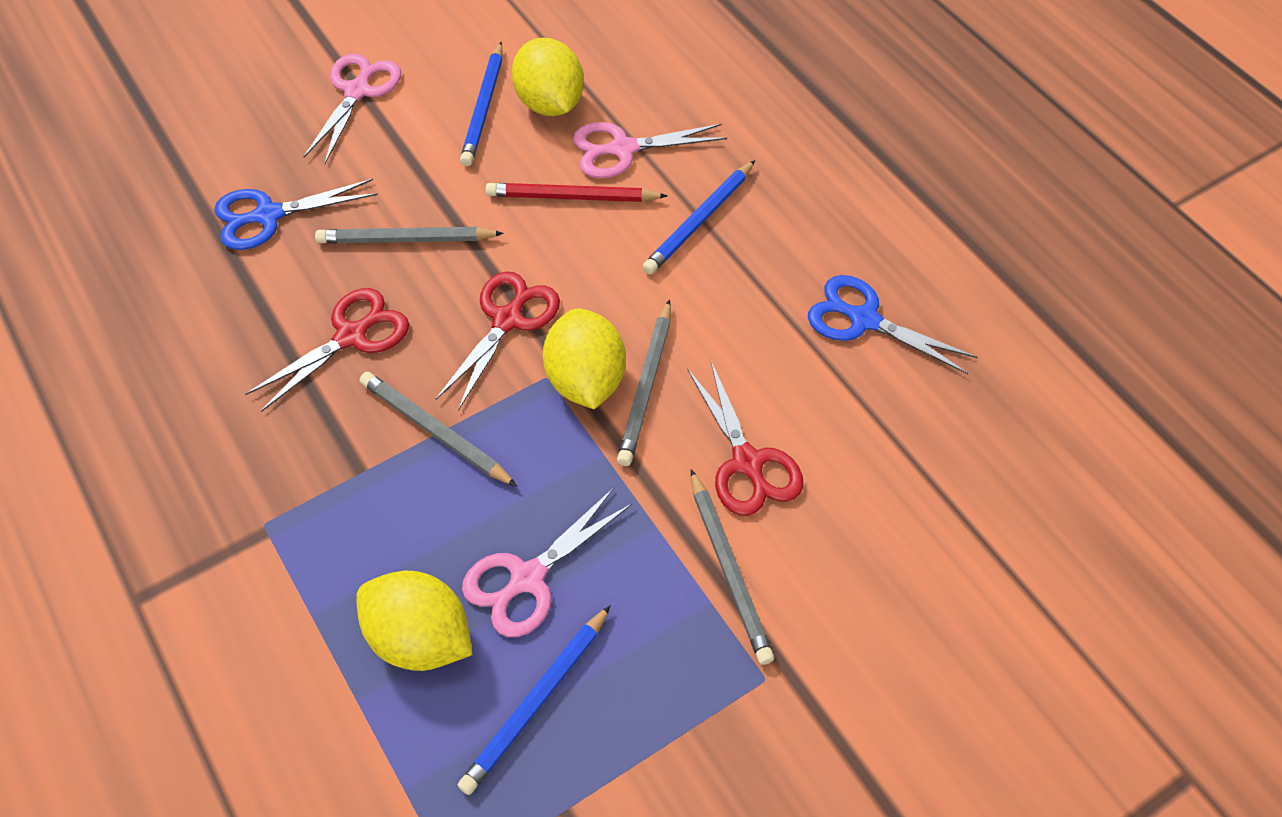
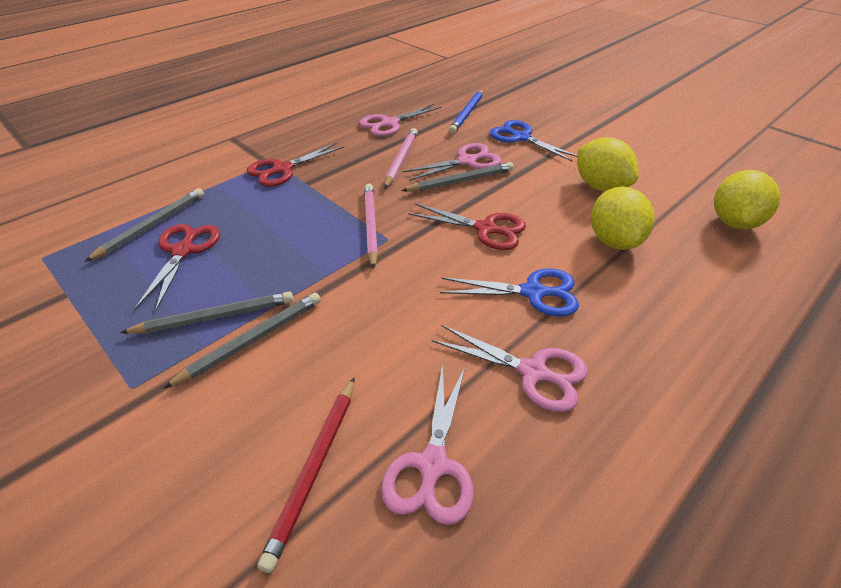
blue pencil: 3 -> 1
pink pencil: 0 -> 2
pink scissors: 3 -> 4

